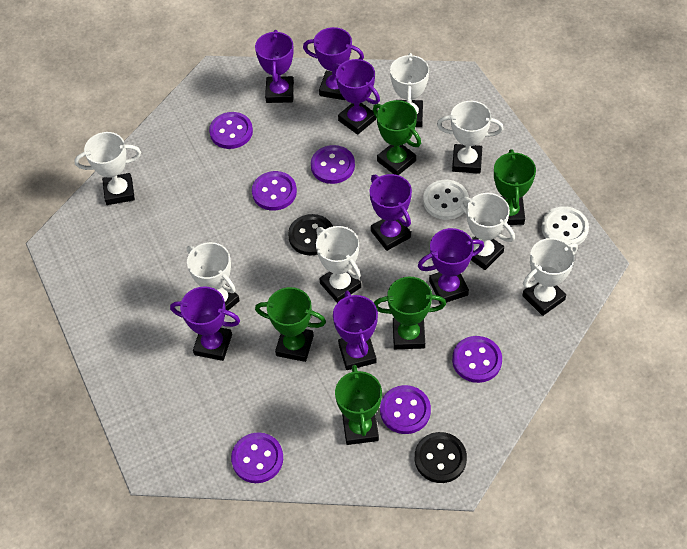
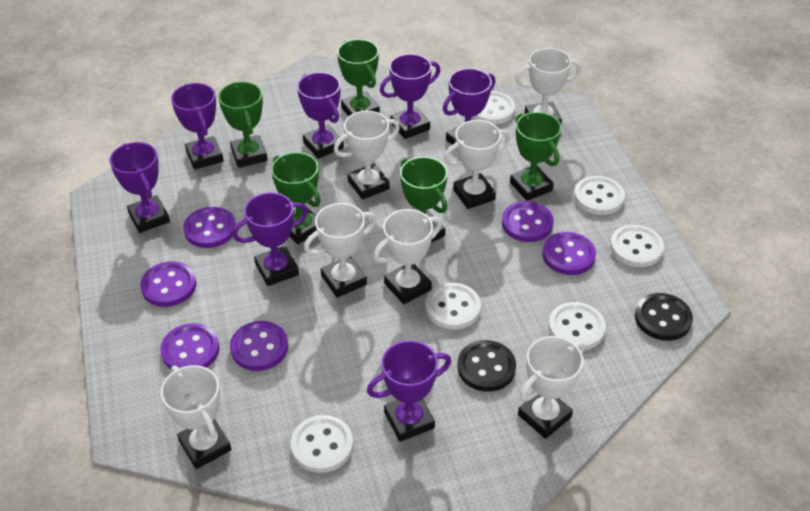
white button: 2 -> 6

